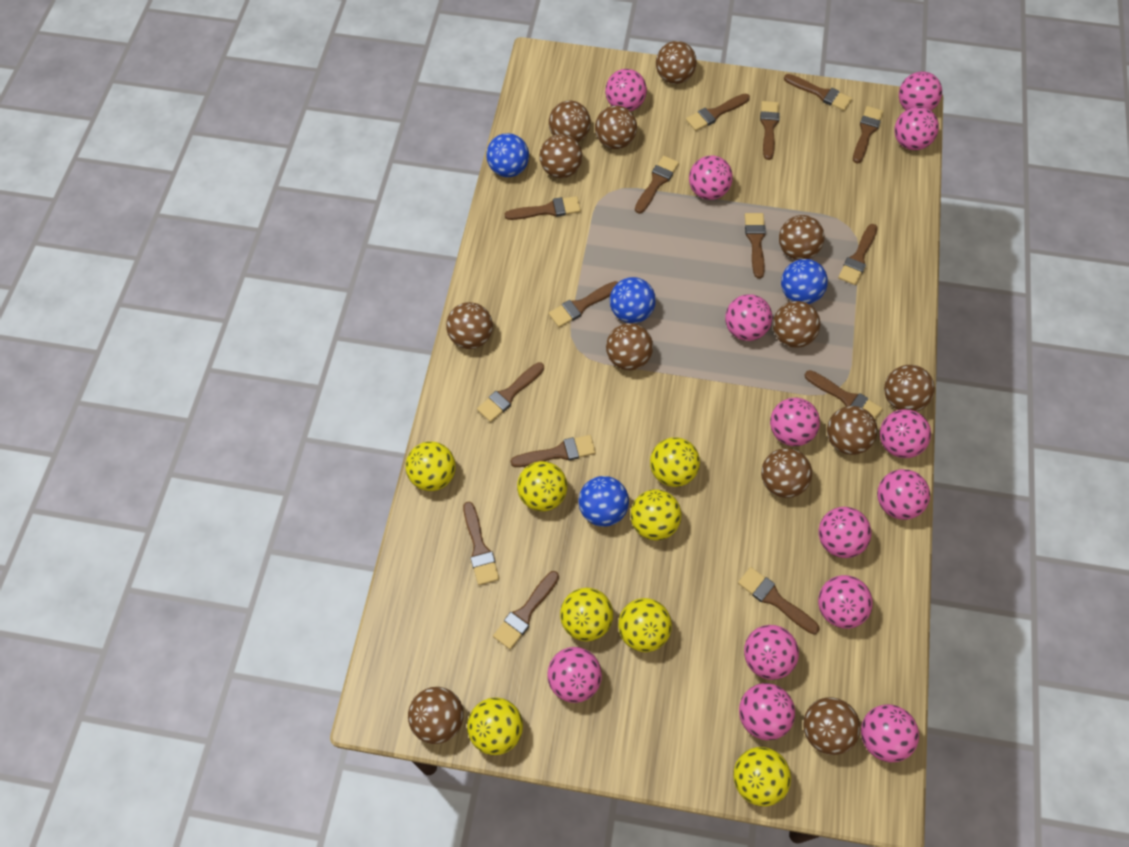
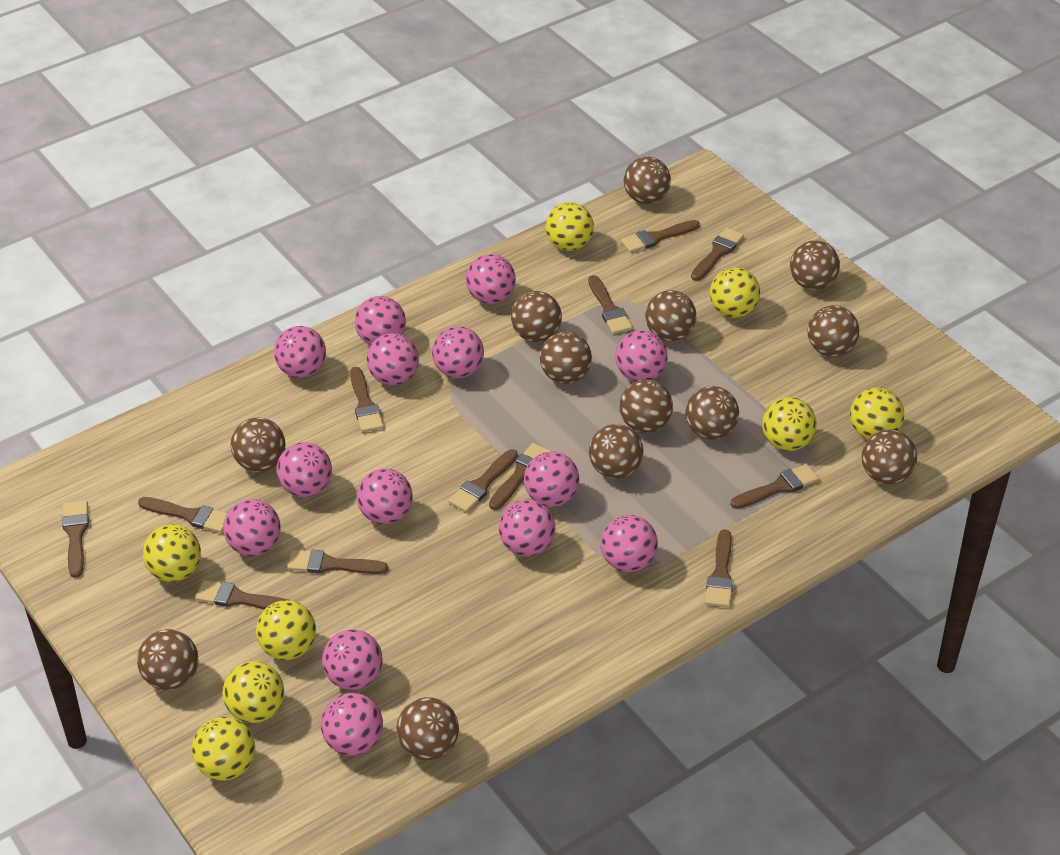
blue ball: 4 -> 0
brown brush: 15 -> 12

